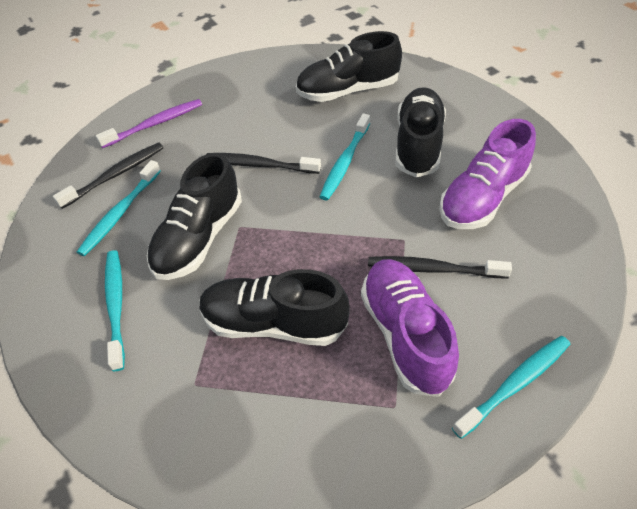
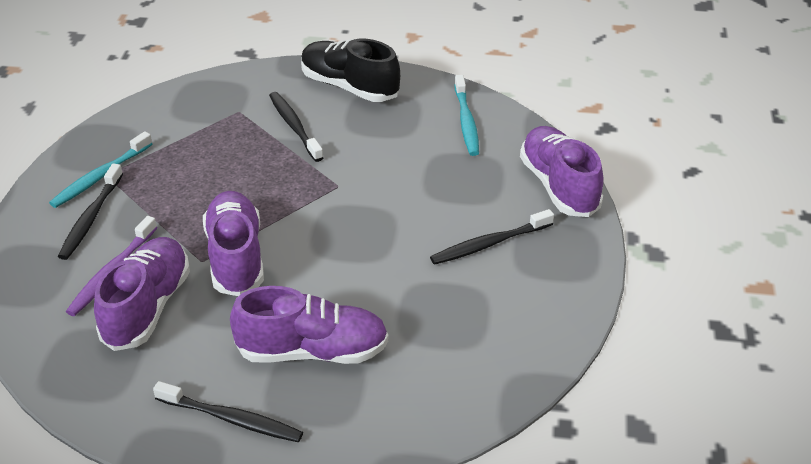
black shoe: 4 -> 1
black toothbrush: 3 -> 4
purple shoe: 2 -> 4
turquoise toothbrush: 4 -> 2

